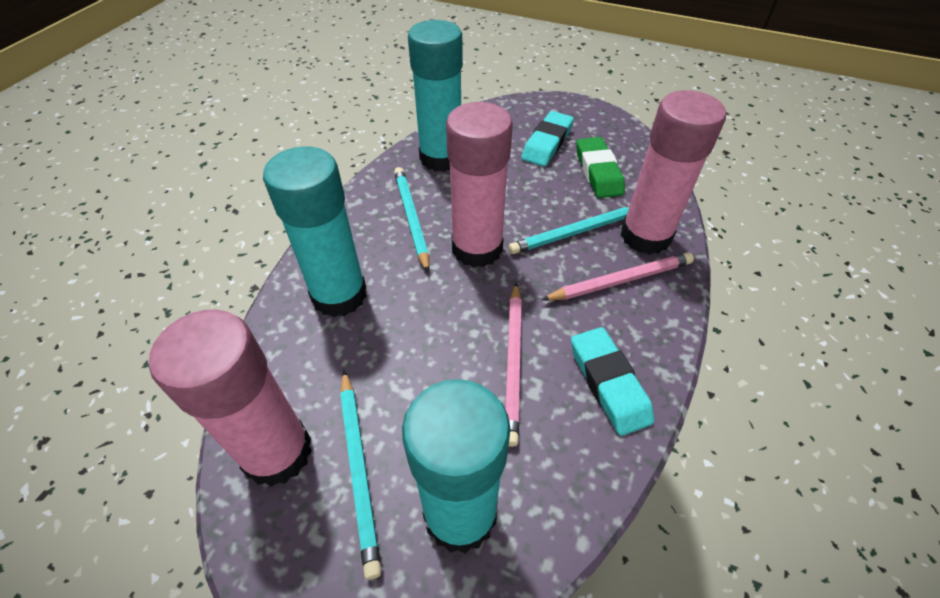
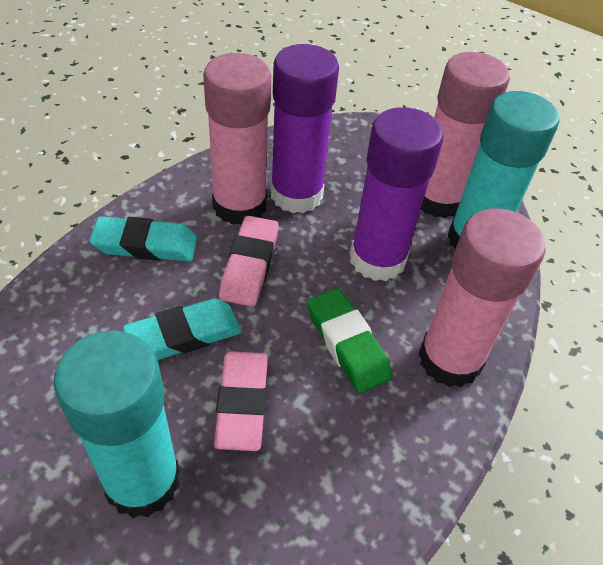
pink eraser: 0 -> 2
pink pencil: 2 -> 0
purple glue stick: 0 -> 2
turquoise glue stick: 3 -> 2
turquoise pencil: 3 -> 0

